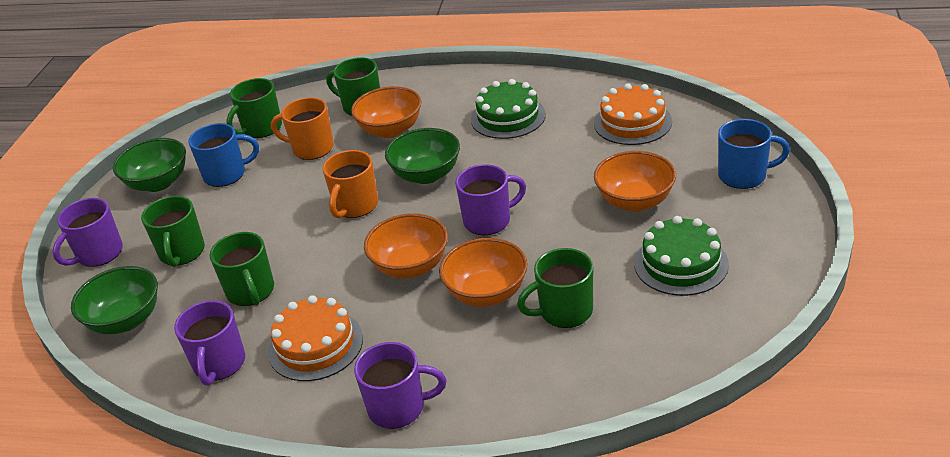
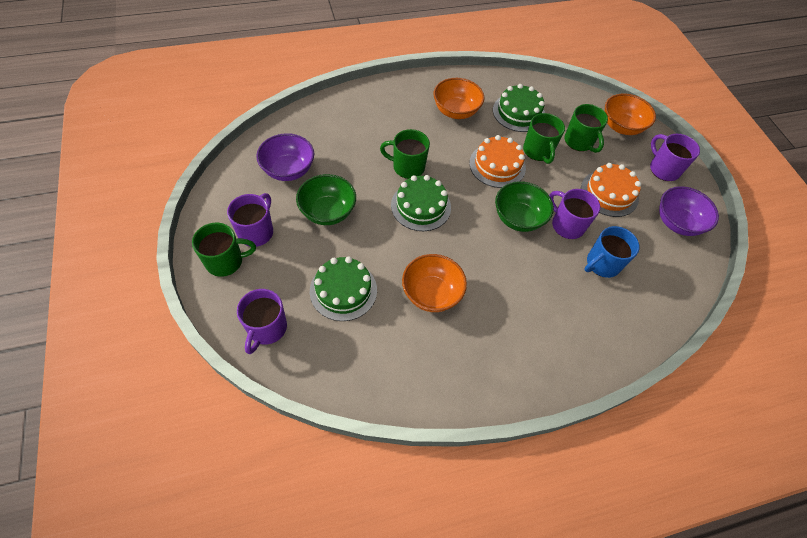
blue mug: 2 -> 1
green bowl: 3 -> 2
green cake: 2 -> 3
green mug: 5 -> 4
orange bowl: 4 -> 3
orange mug: 2 -> 0
purple bowl: 0 -> 2

